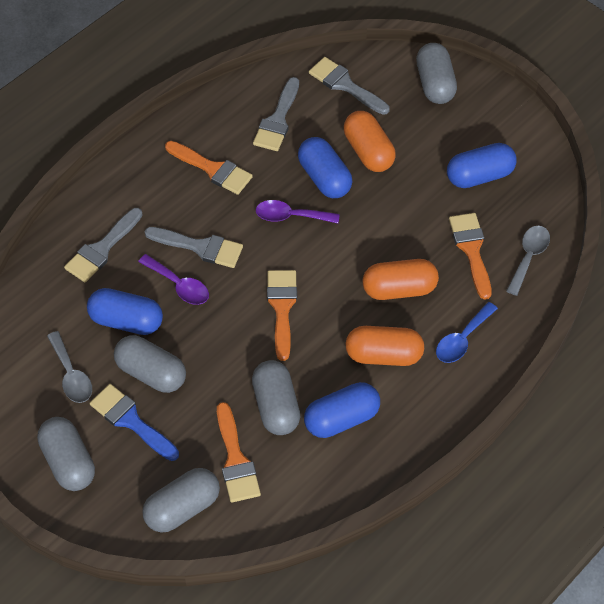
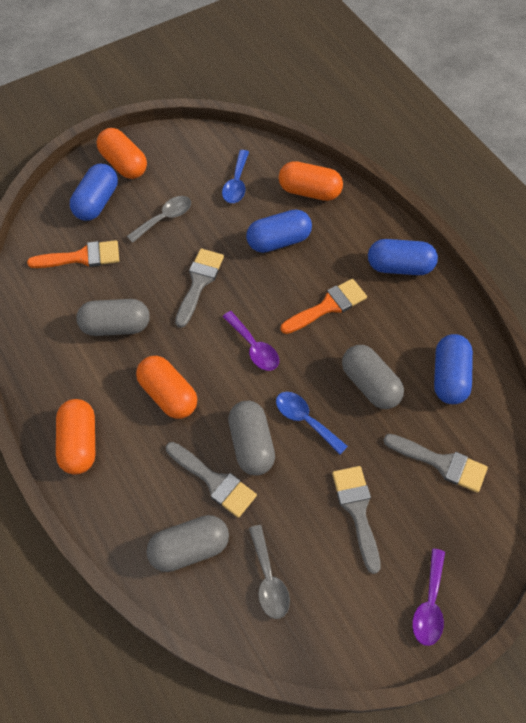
blue brush: 1 -> 0
blue spoon: 1 -> 2
grey capsule: 5 -> 4
orange brush: 4 -> 2
orange capsule: 3 -> 4

